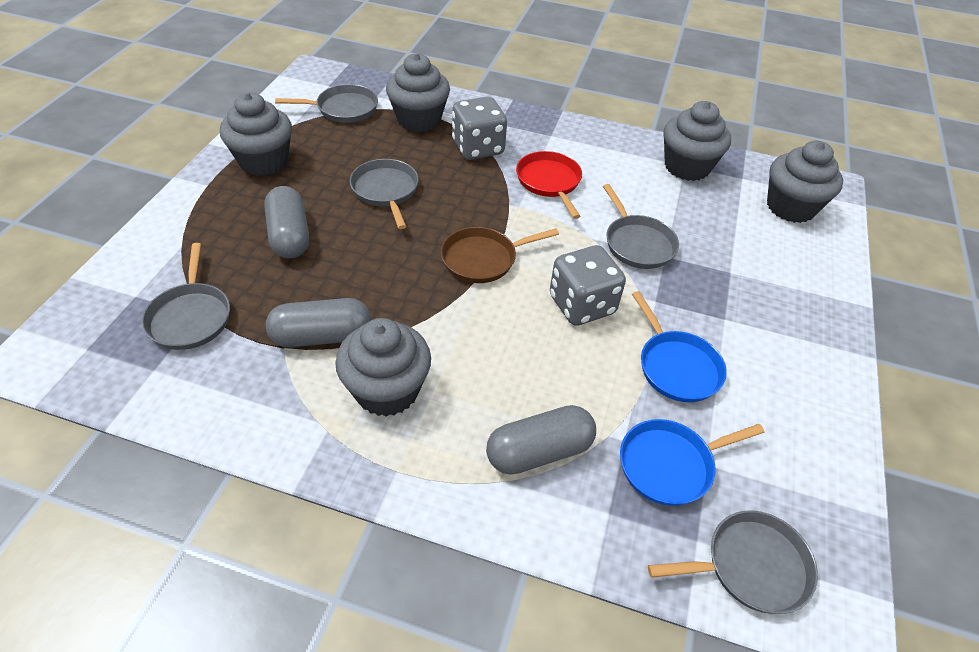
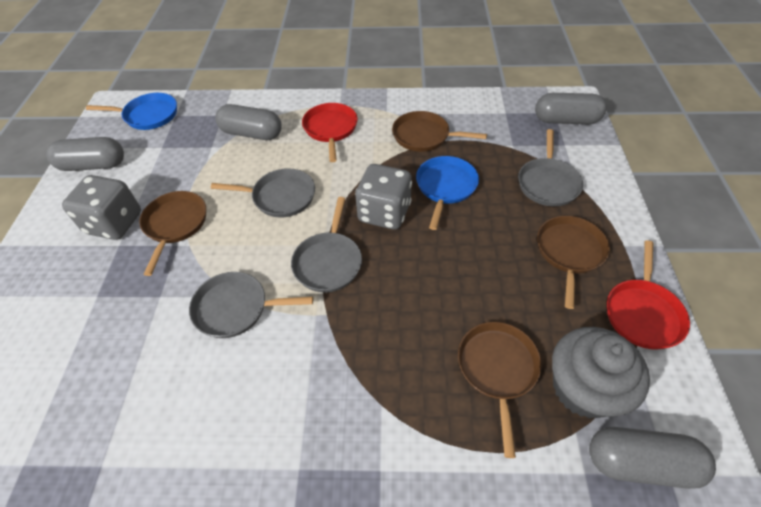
brown pan: 1 -> 4
grey capsule: 3 -> 4
grey cupcake: 5 -> 1
grey pan: 5 -> 4
red pan: 1 -> 2

